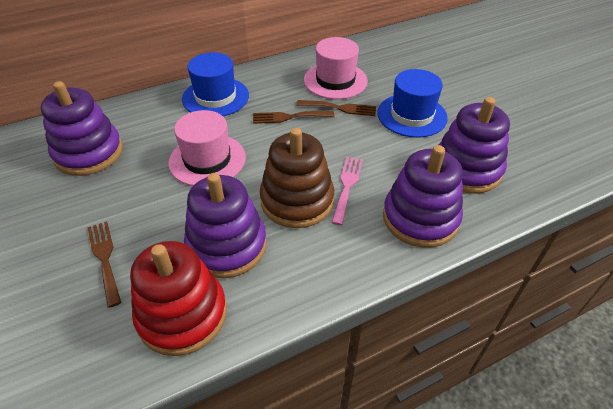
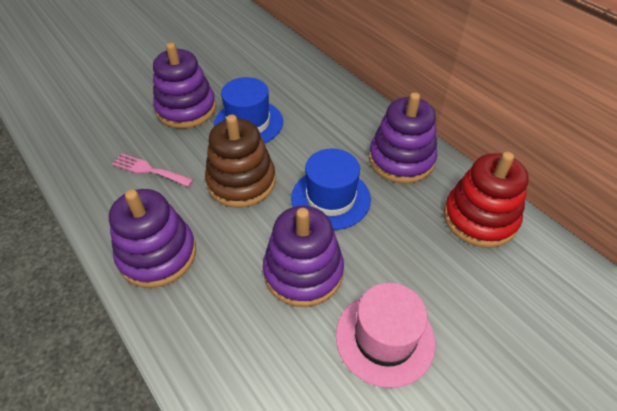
brown fork: 3 -> 0
pink hat: 2 -> 1

